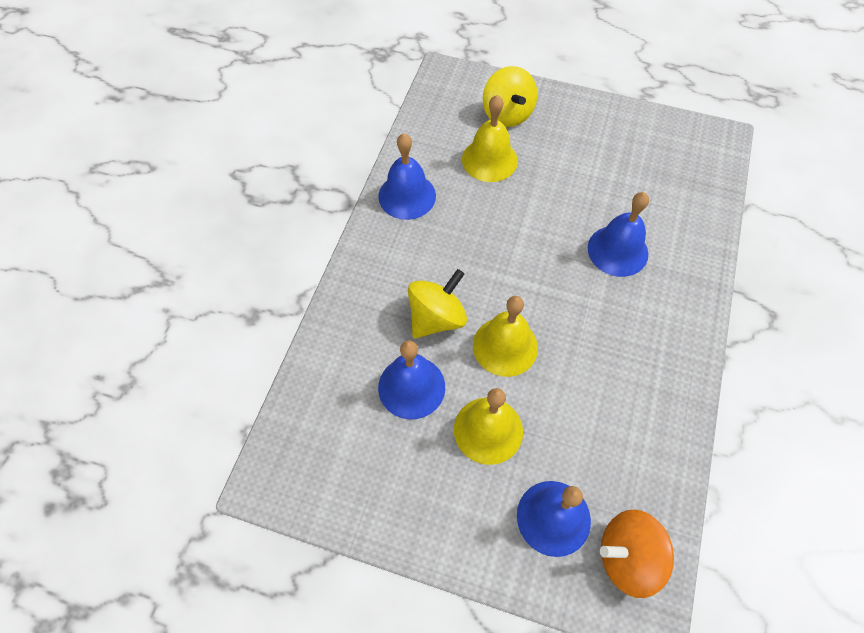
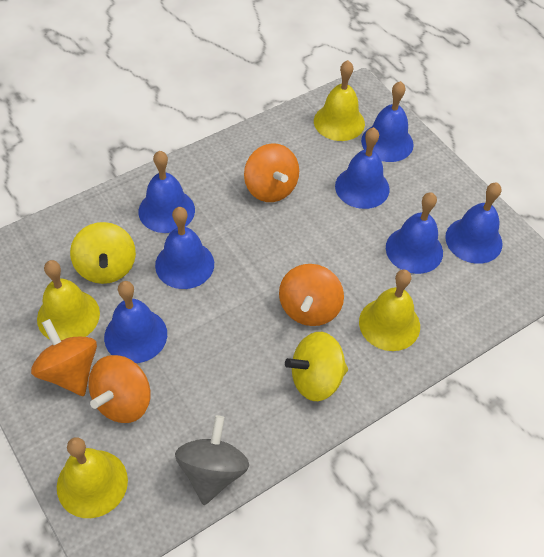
blue bell: 4 -> 7
grey spinning top: 0 -> 1
orange spinning top: 1 -> 4
yellow bell: 3 -> 4

